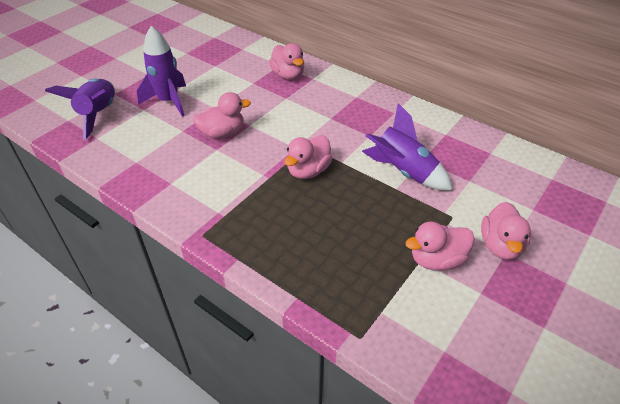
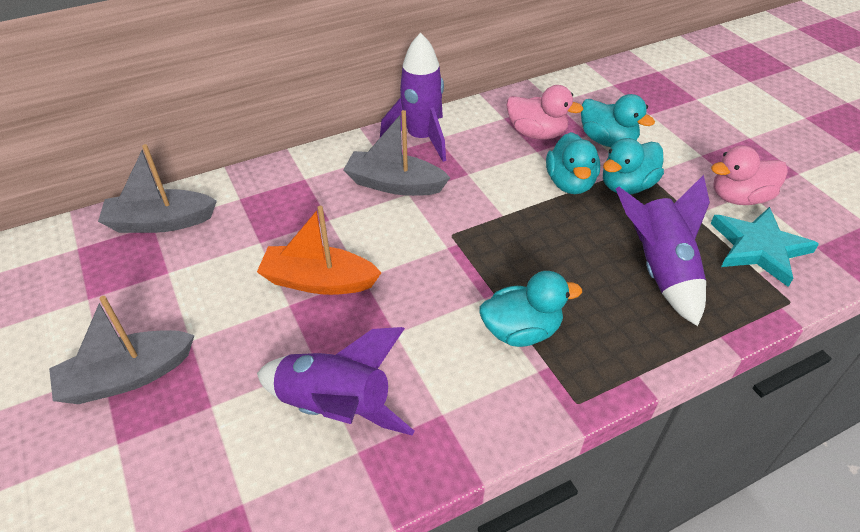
grey boat: 0 -> 3
orange boat: 0 -> 1
pink duck: 5 -> 2
turquoise duck: 0 -> 4
turquoise star: 0 -> 1

